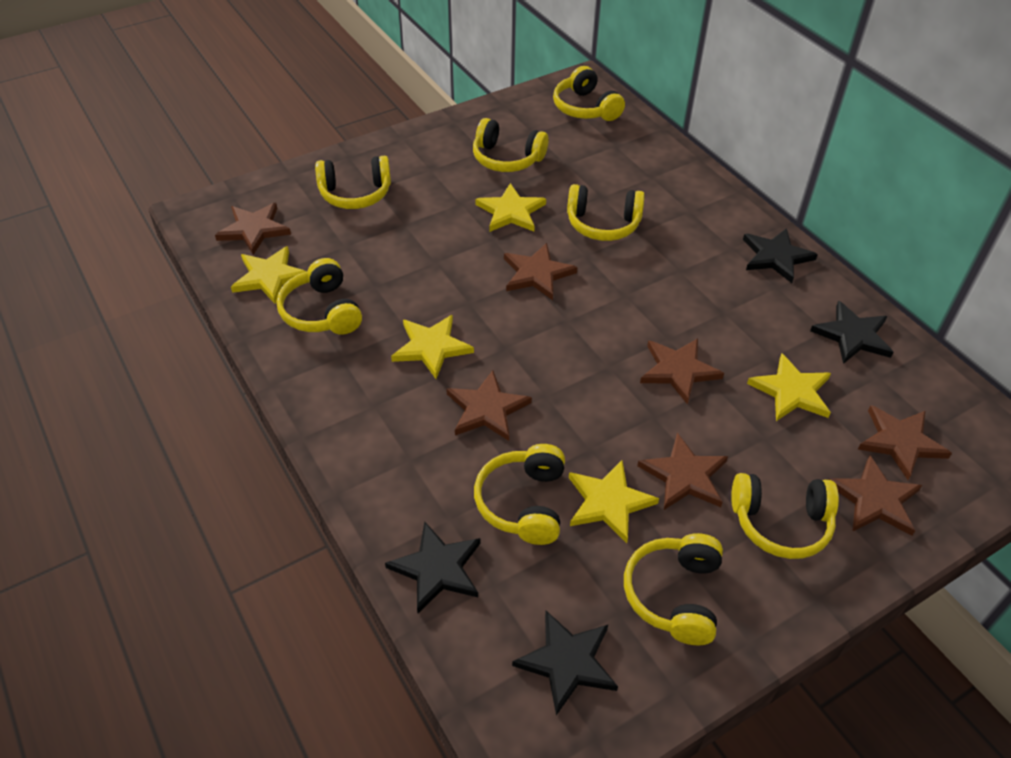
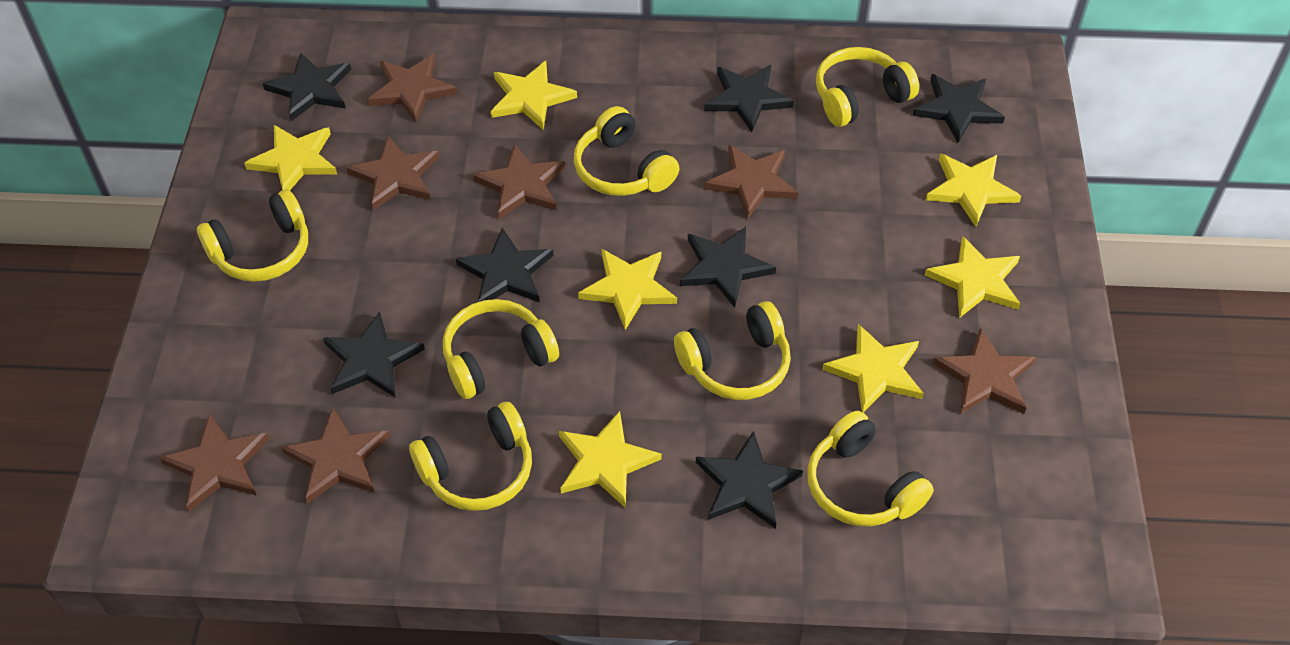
black star: 4 -> 7
yellow headphones: 8 -> 7
yellow star: 5 -> 7

